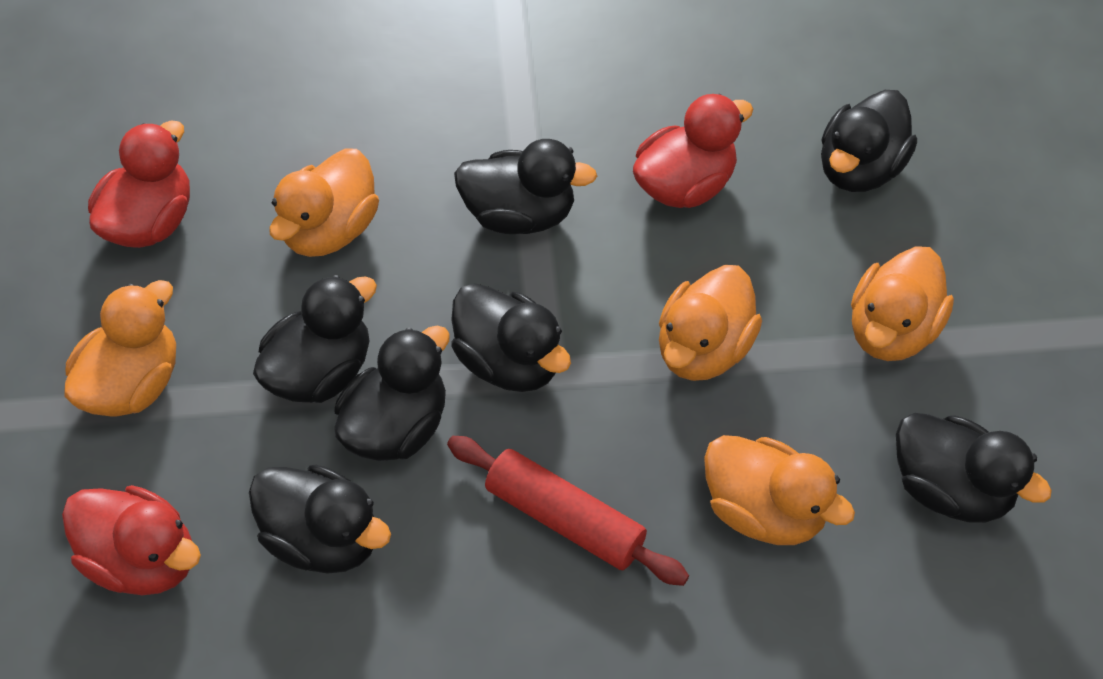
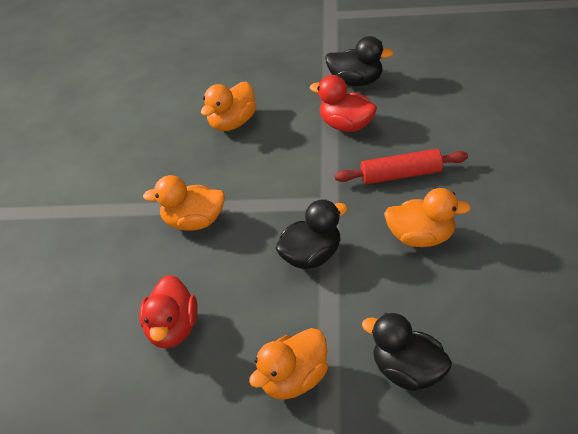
black duck: 7 -> 3
orange duck: 5 -> 4
red duck: 3 -> 2

